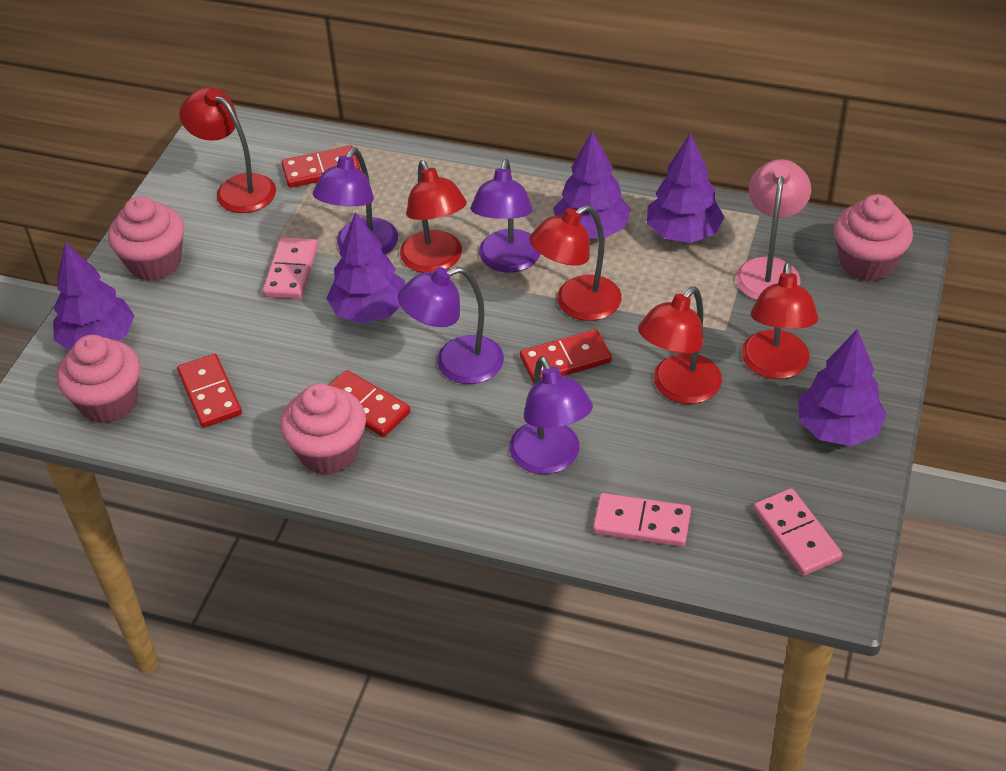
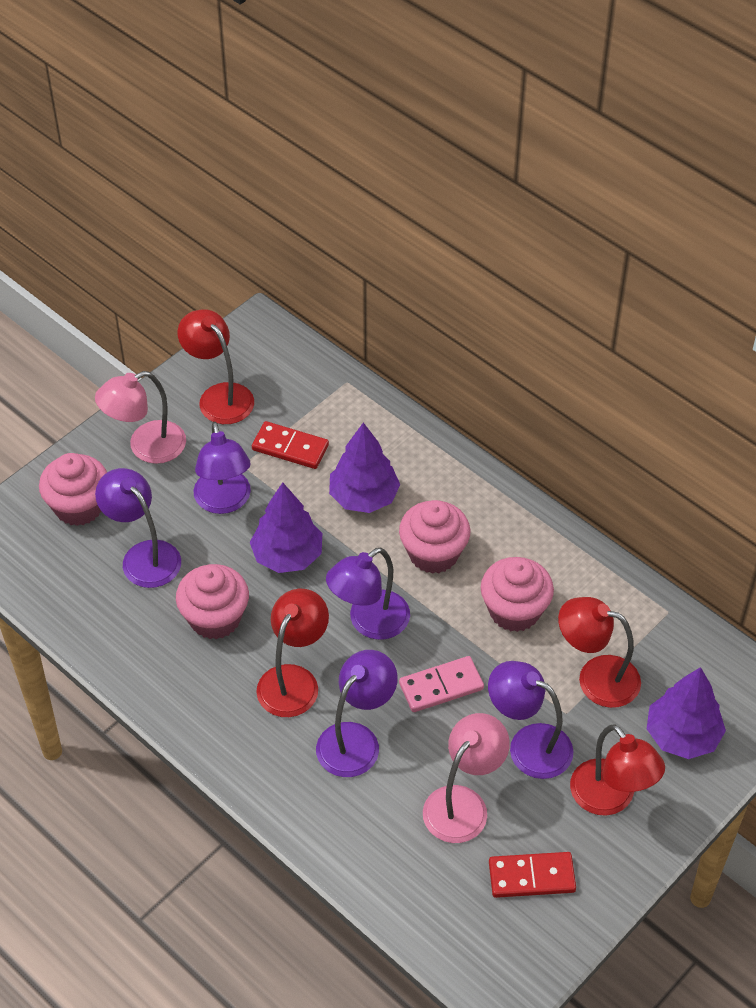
pink domino: 3 -> 1
pink lamp: 1 -> 2
purple lamp: 4 -> 5
purple tree: 5 -> 3
red domino: 4 -> 2
red lamp: 5 -> 4

